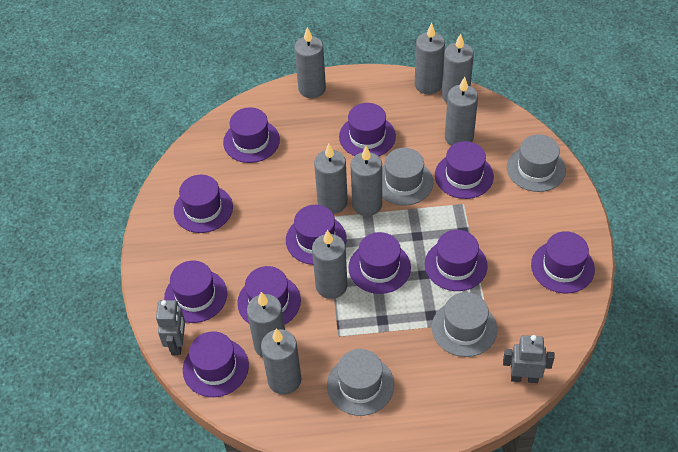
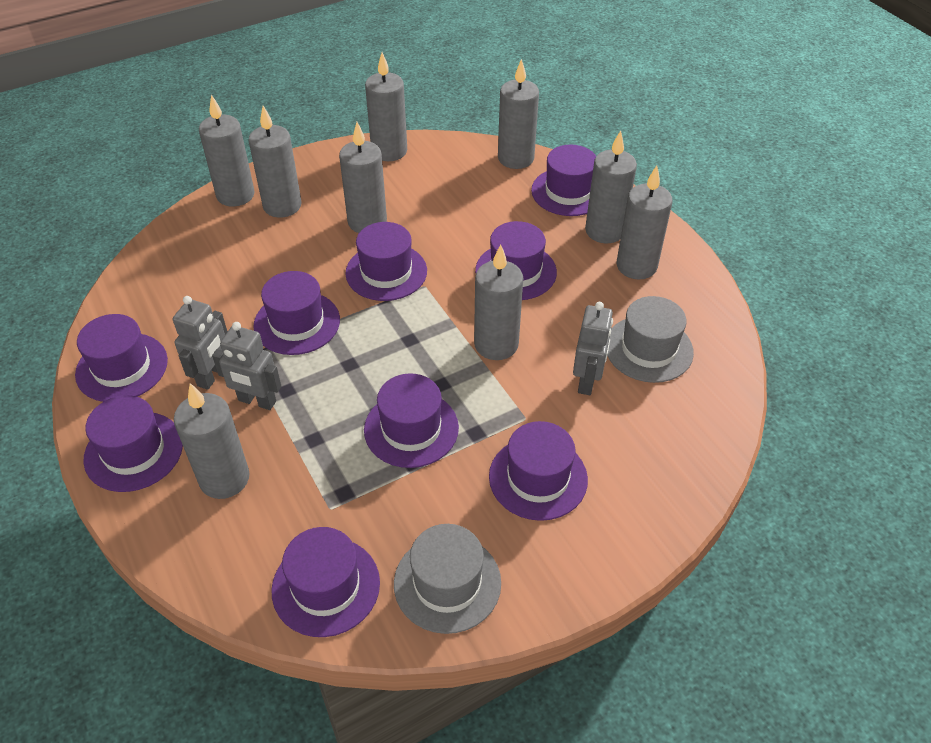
grey hat: 4 -> 2
grey robot: 2 -> 3
purple hat: 11 -> 9

